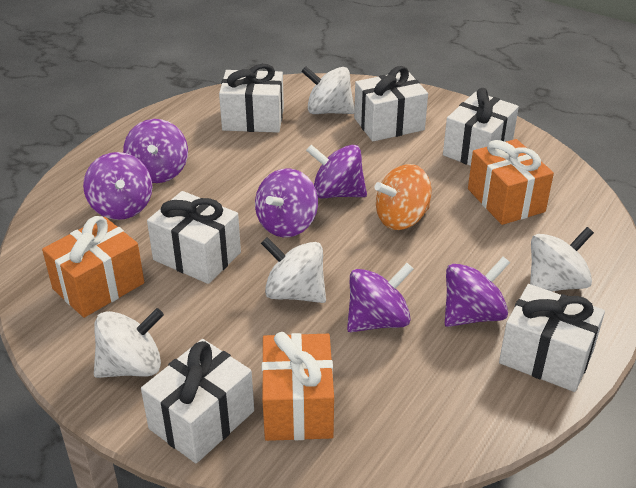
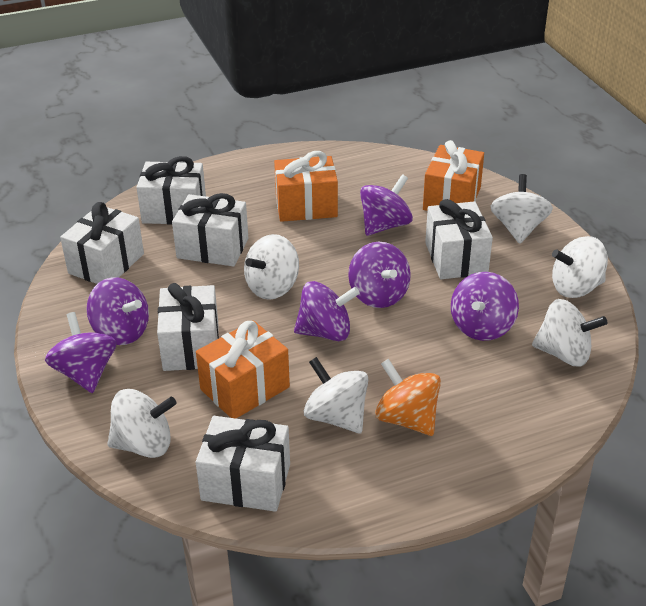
white spinning top: 4 -> 6

